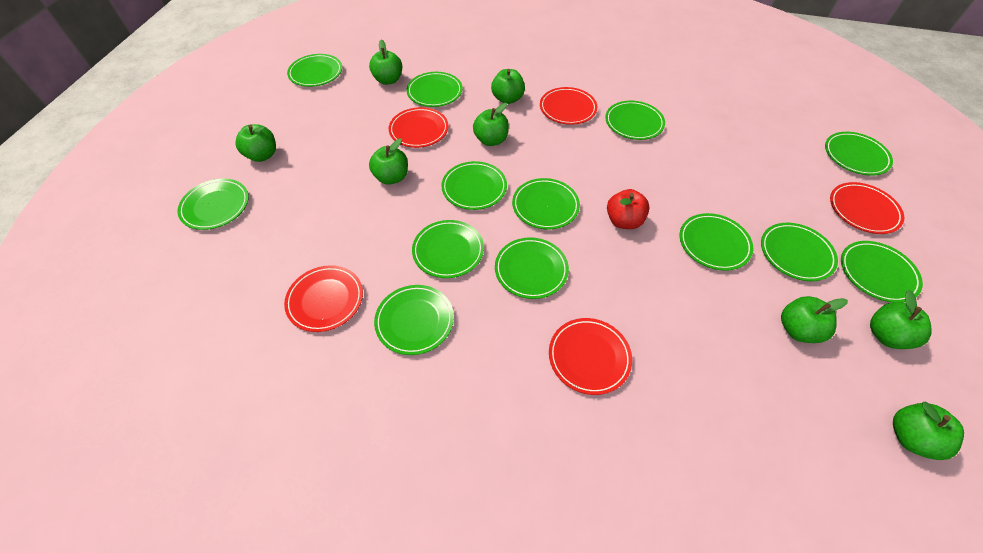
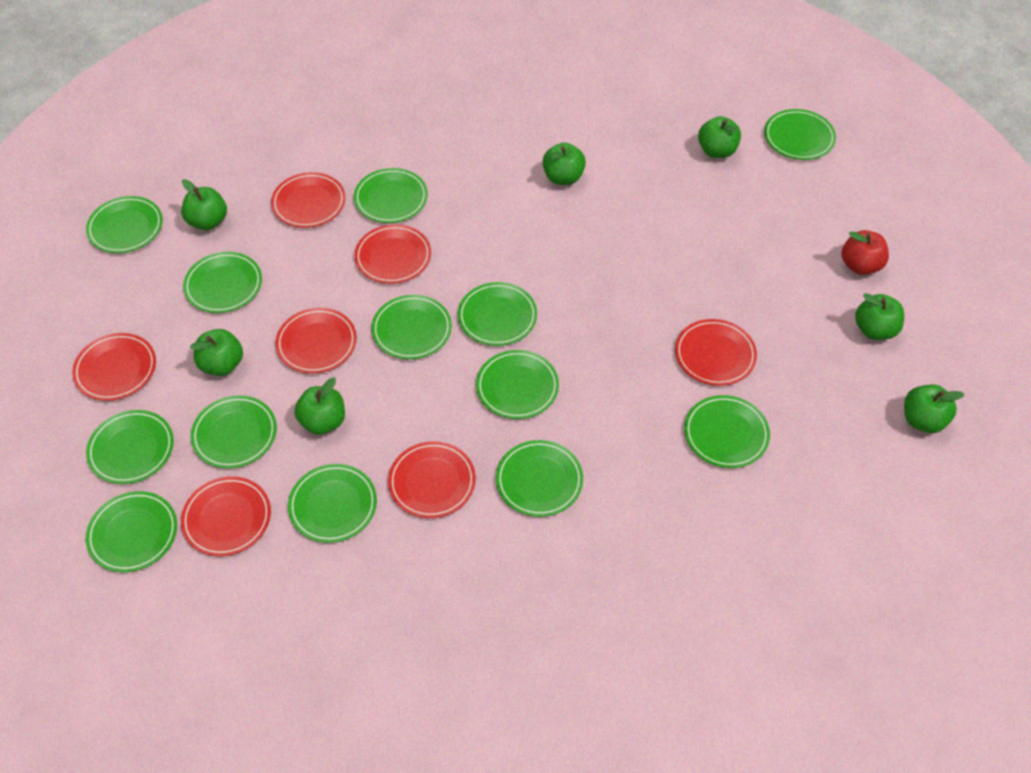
green apple: 8 -> 7
red plate: 5 -> 7

